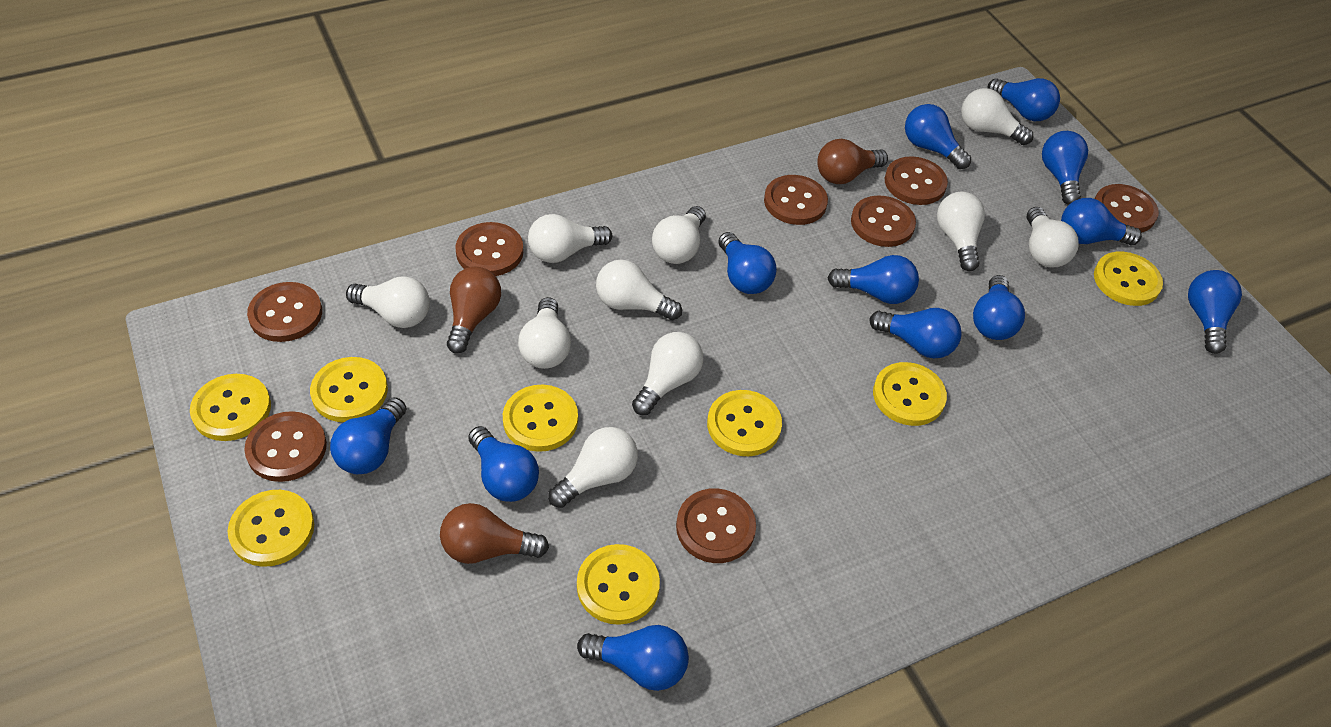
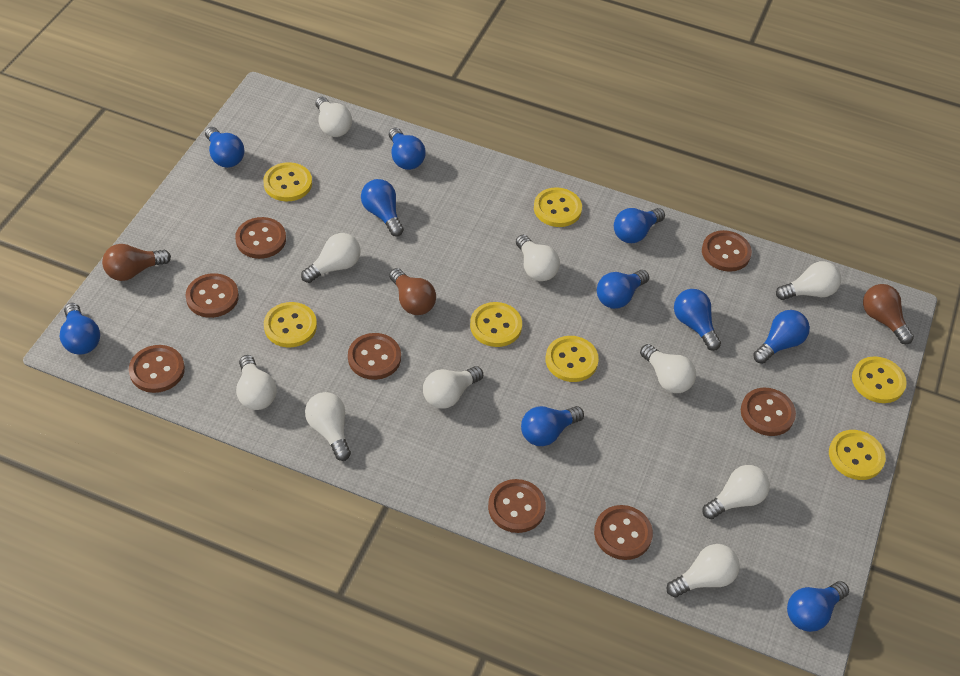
blue light bulb: 12 -> 10
yellow button: 8 -> 7

